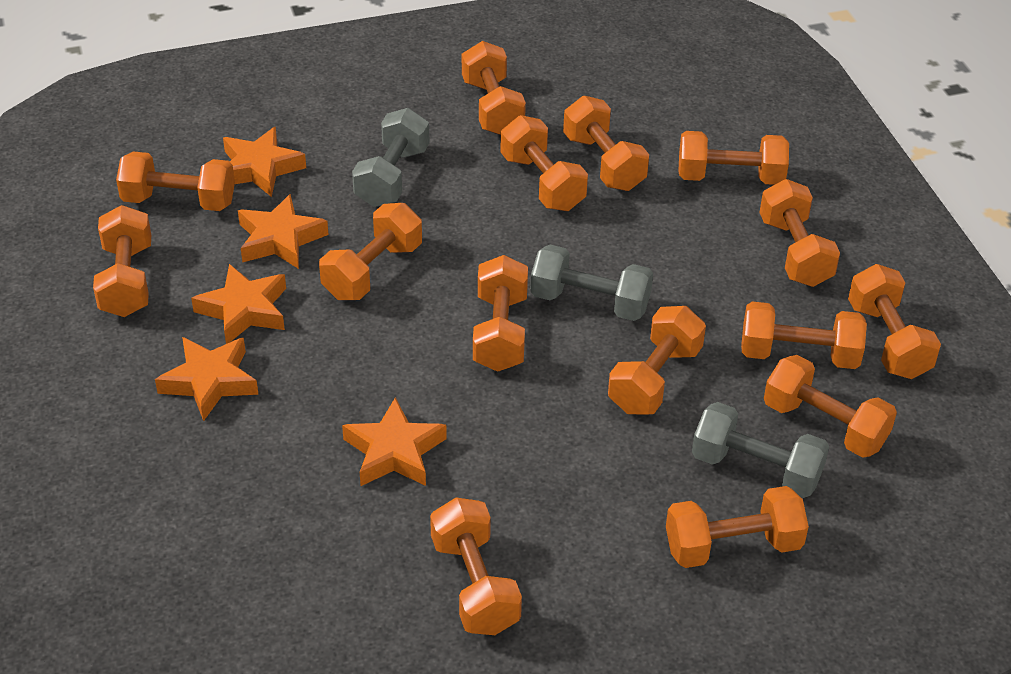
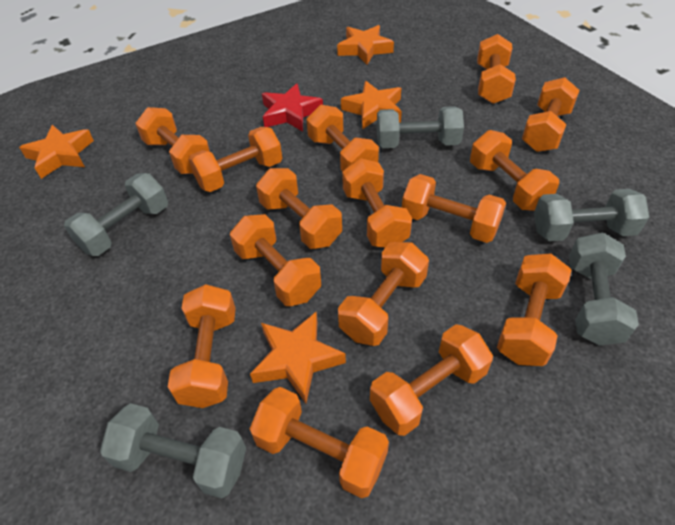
grey dumbbell: 3 -> 5
orange star: 5 -> 4
red star: 0 -> 1

